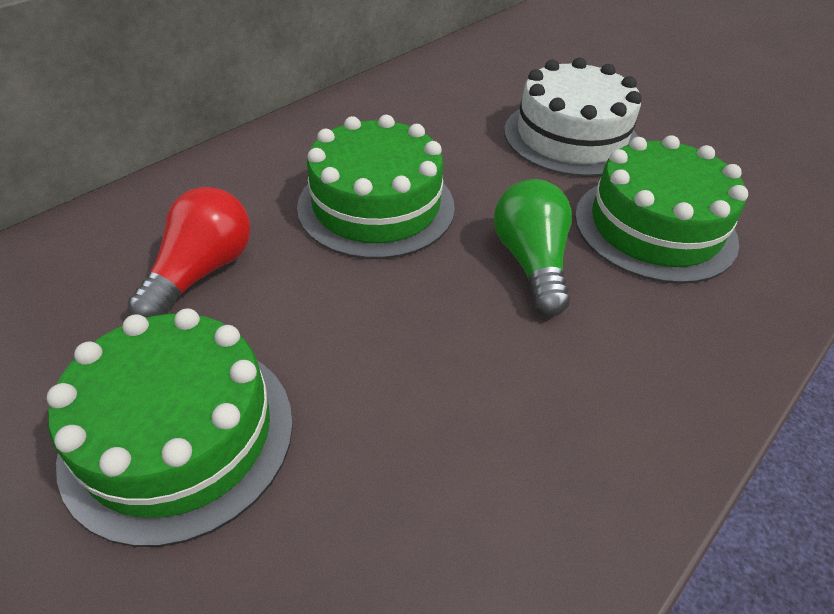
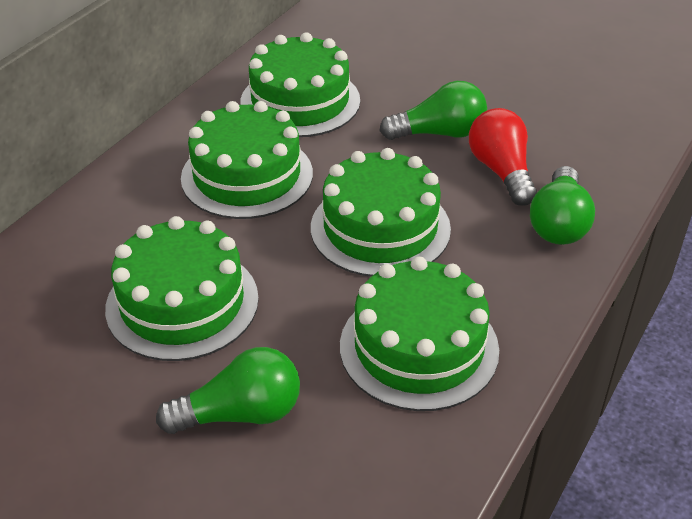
green cake: 3 -> 5
green light bulb: 1 -> 3
white cake: 1 -> 0

